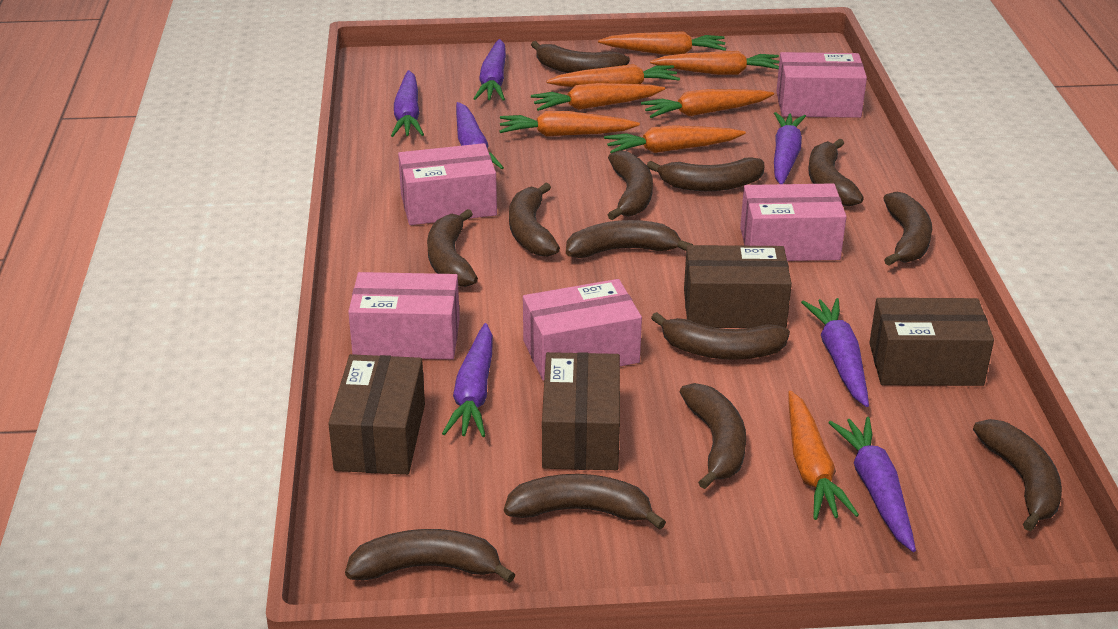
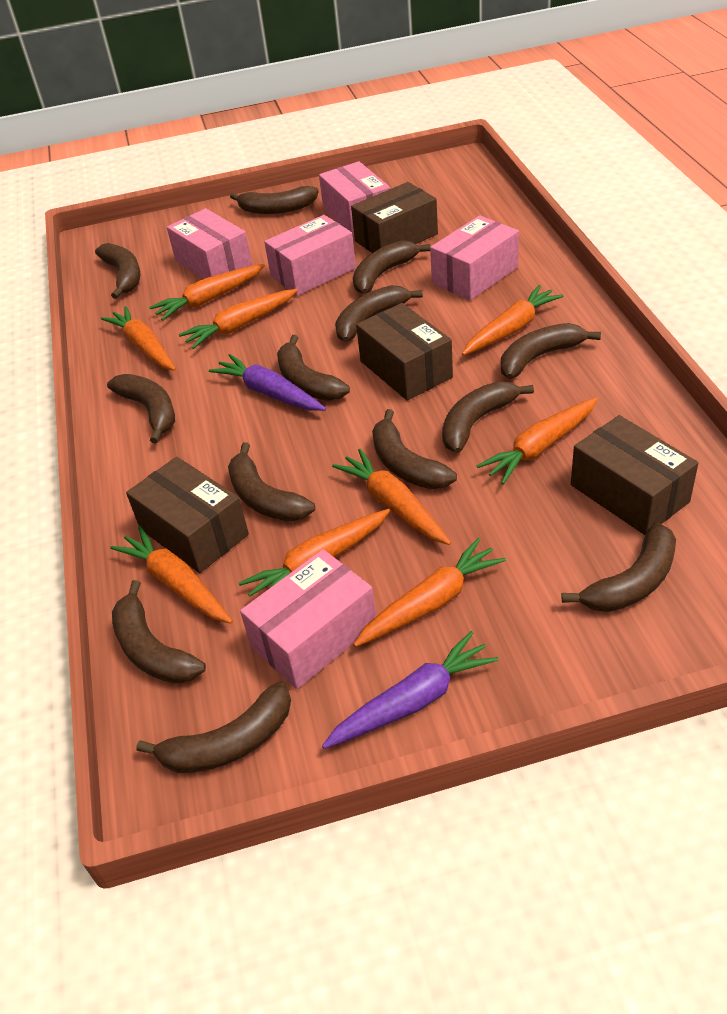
orange carrot: 8 -> 9
purple carrot: 7 -> 2

